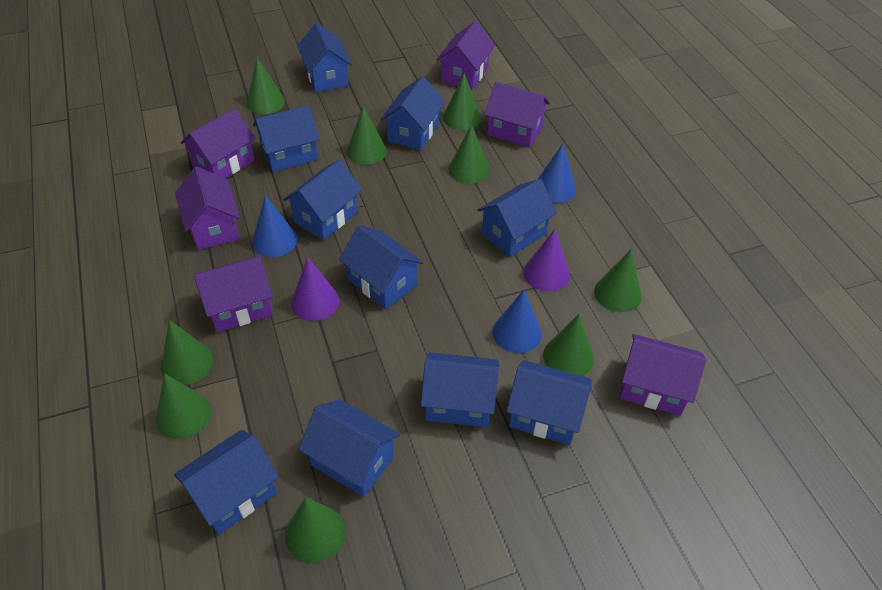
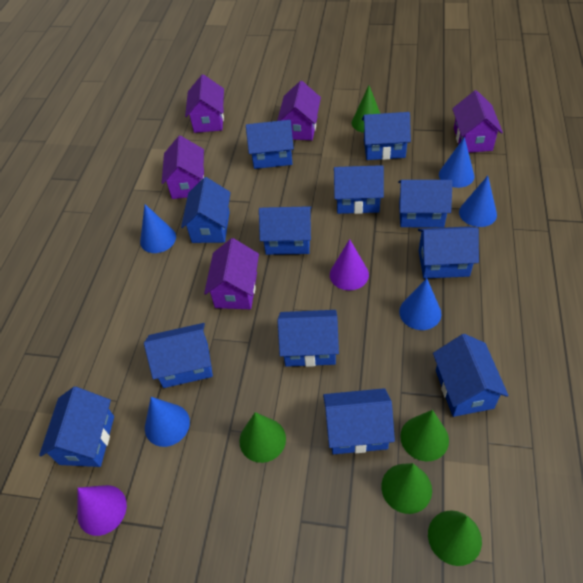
blue cone: 3 -> 5
blue house: 10 -> 12
green cone: 9 -> 5
purple house: 6 -> 5

